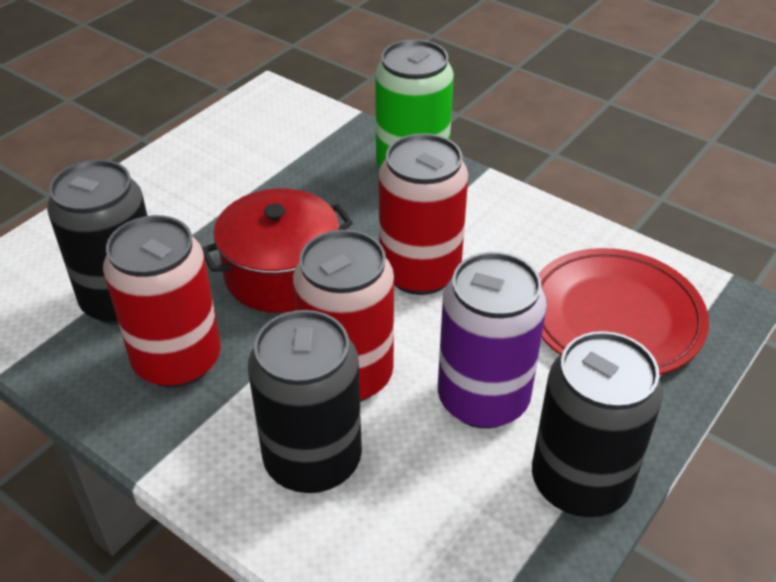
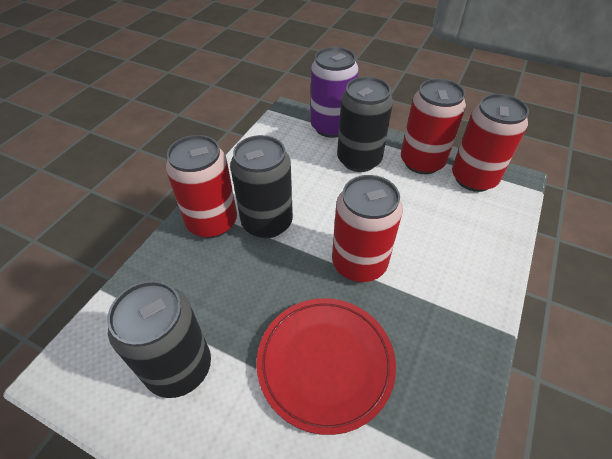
green can: 1 -> 0
red can: 3 -> 4
red pot: 1 -> 0

